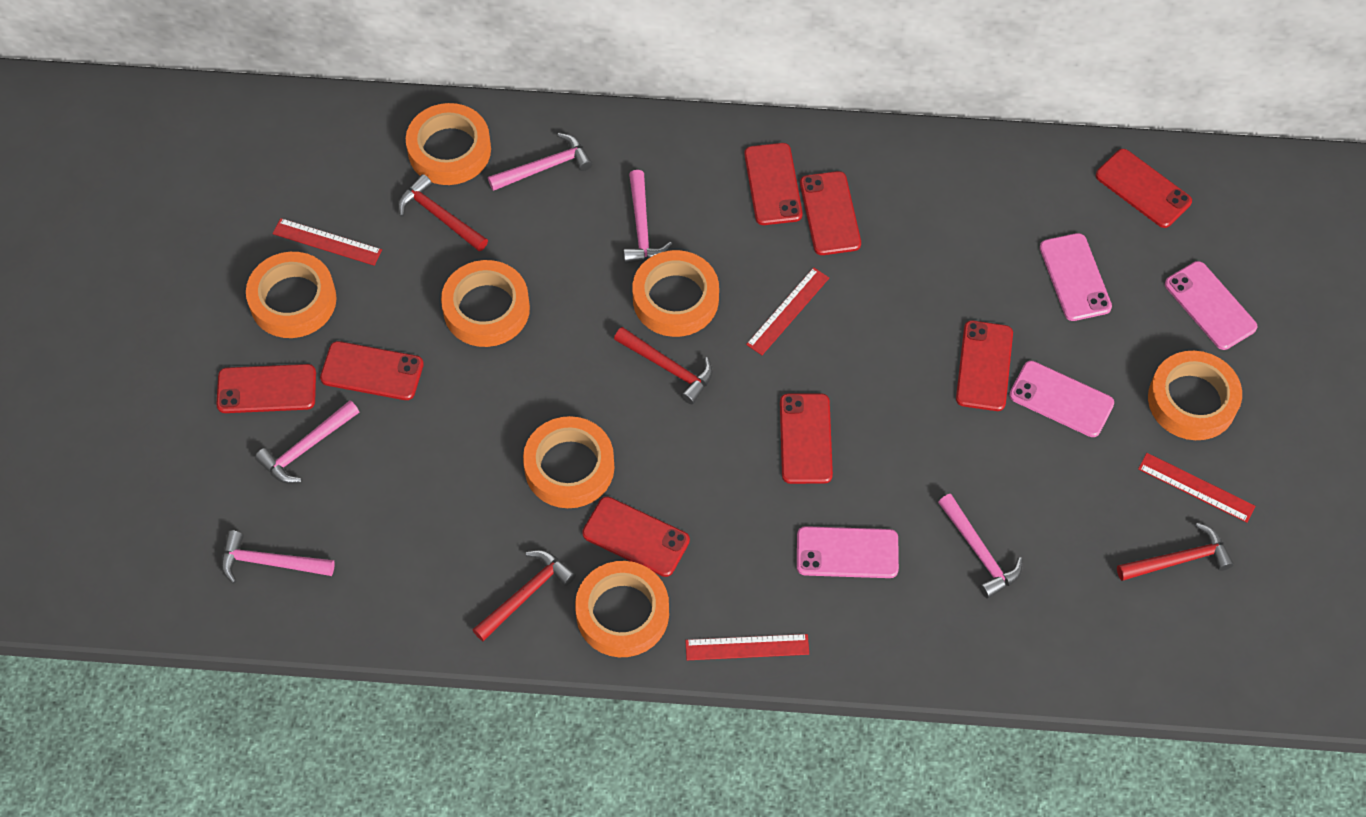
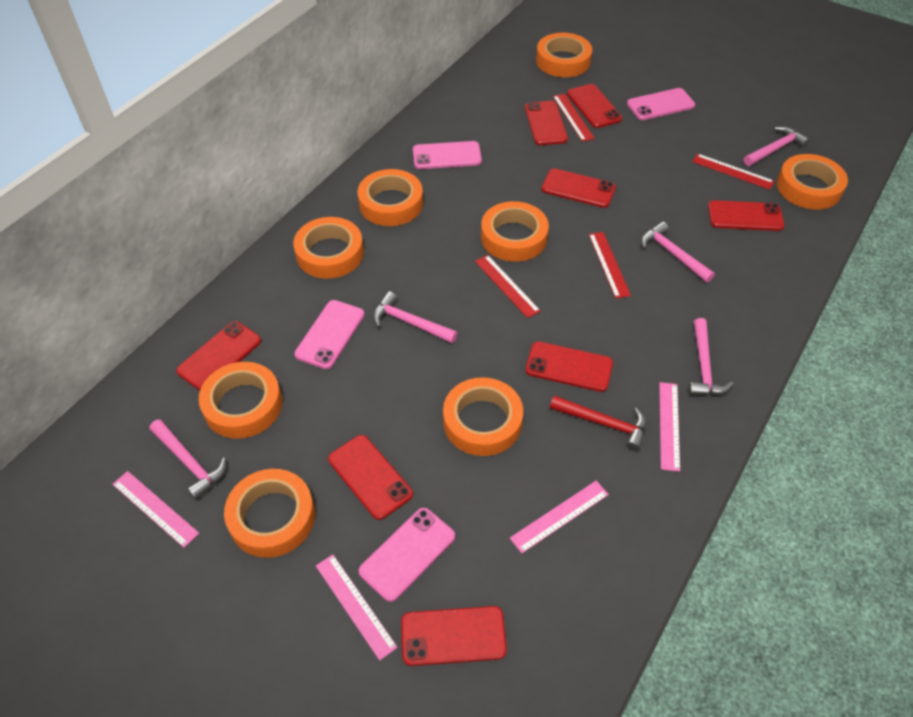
orange tape: 7 -> 8
pink ruler: 0 -> 4
red hammer: 4 -> 1

